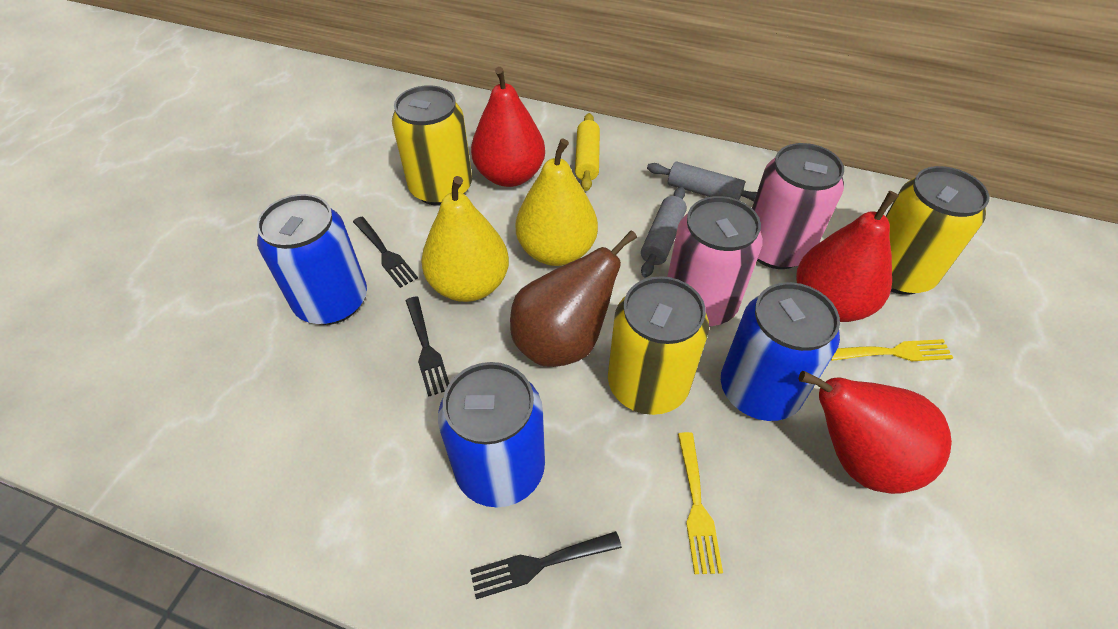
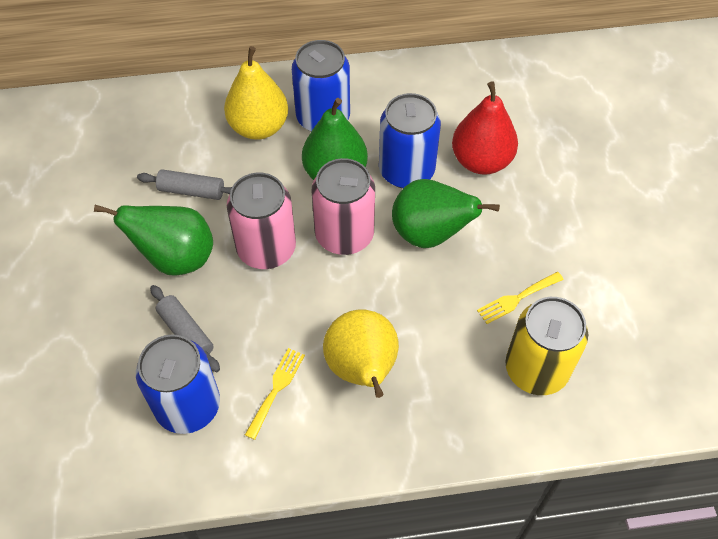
black fork: 3 -> 0
brown pear: 1 -> 0
green pear: 0 -> 3
red pear: 3 -> 1
yellow can: 3 -> 1
yellow rolling pin: 1 -> 0

